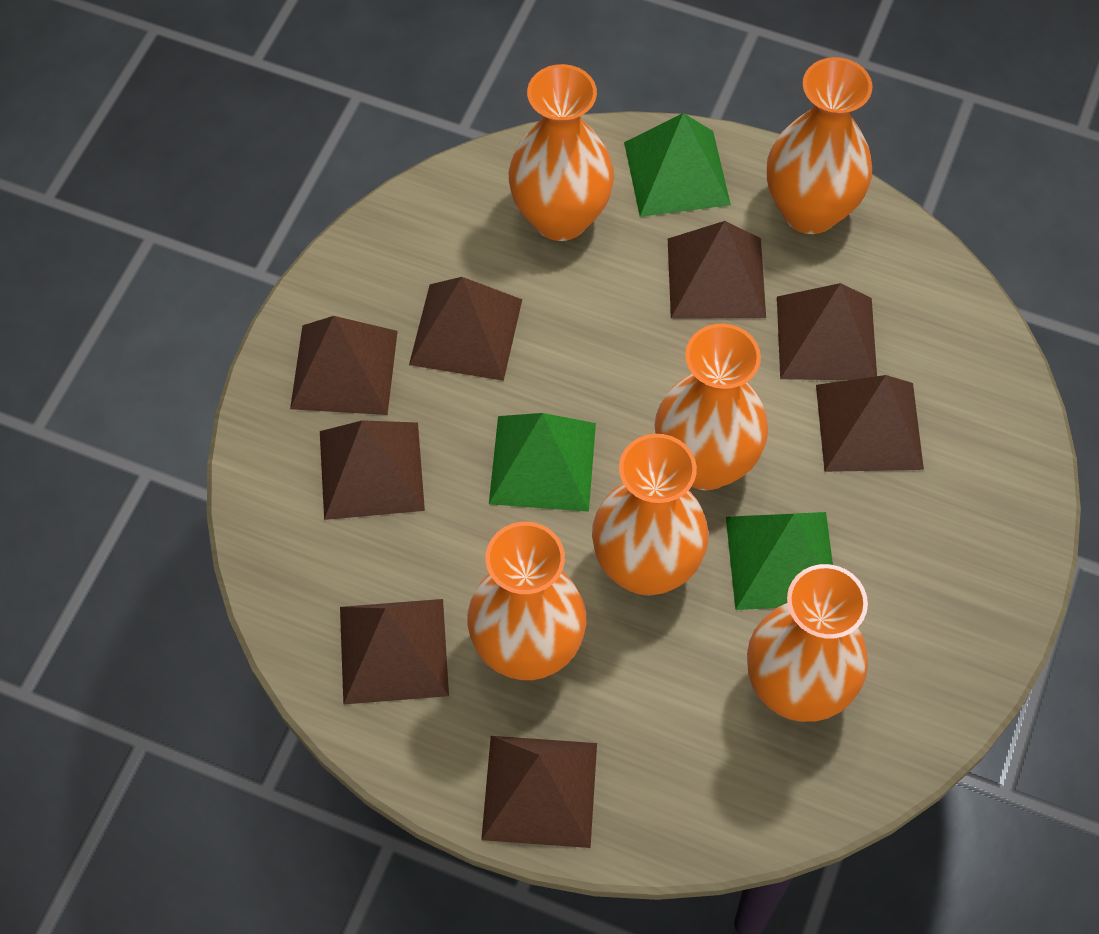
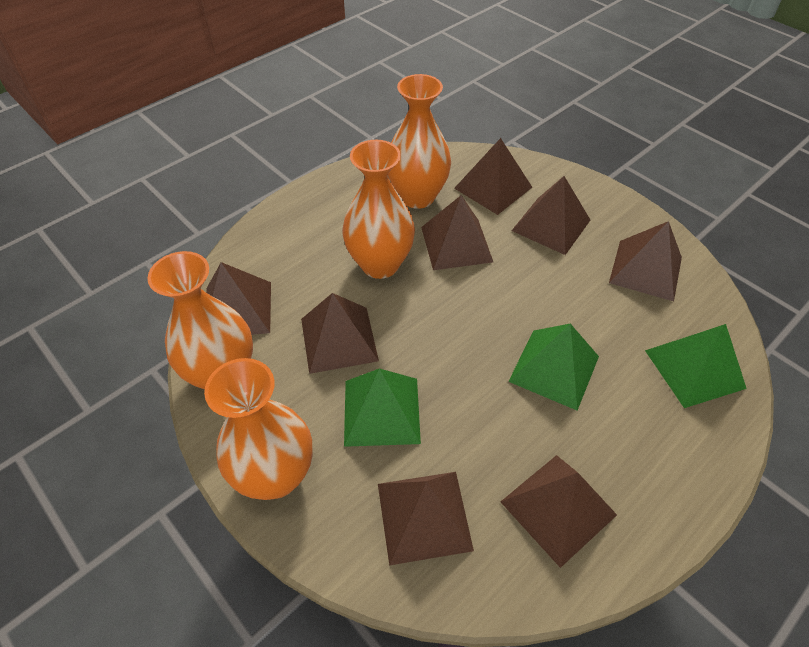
orange vase: 6 -> 4

